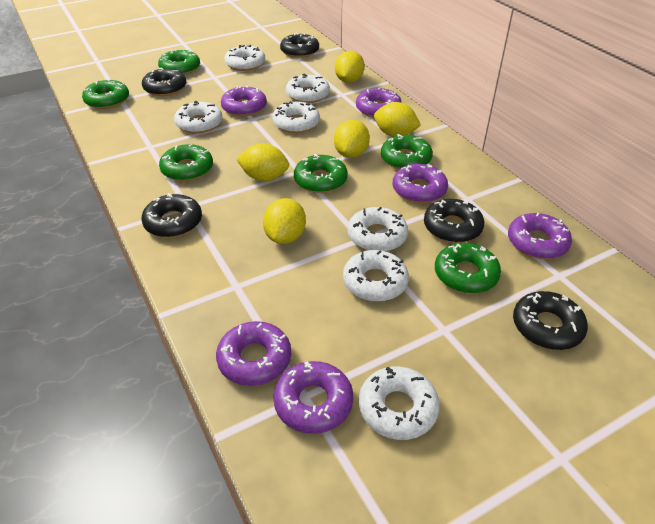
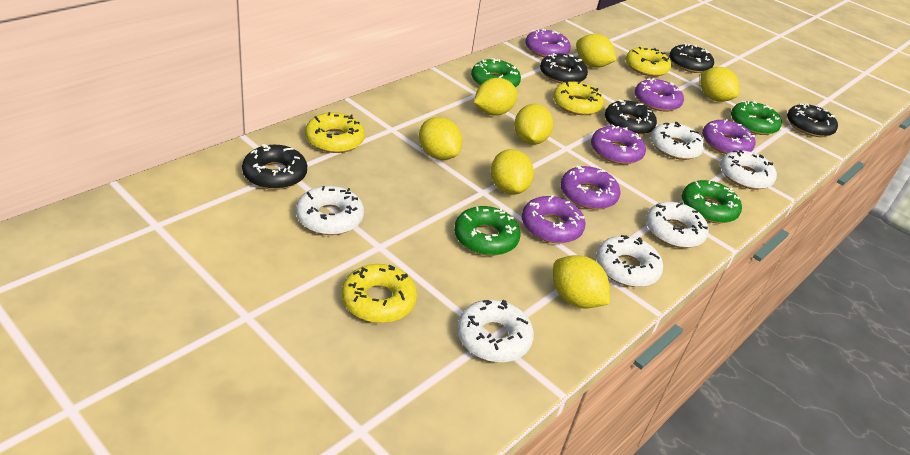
green donut: 6 -> 4
white donut: 7 -> 6
yellow donut: 0 -> 4
yellow lemon: 5 -> 7

